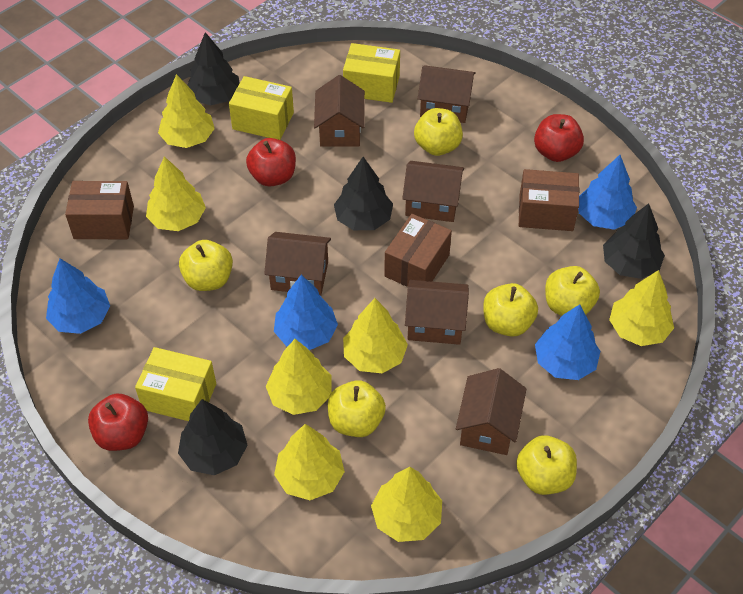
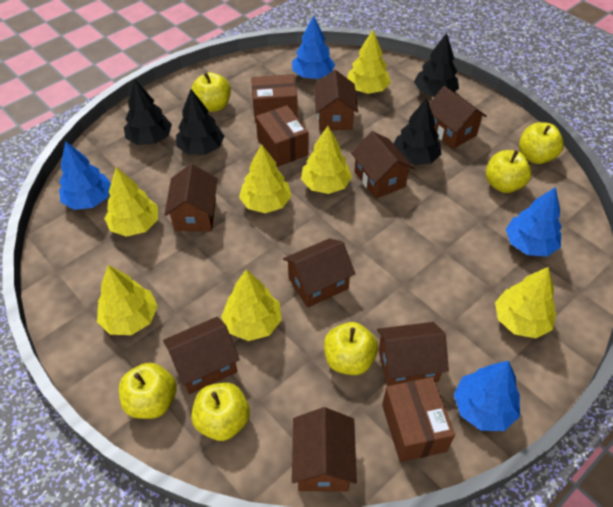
brown house: 6 -> 8
red apple: 3 -> 0
yellow box: 3 -> 0

